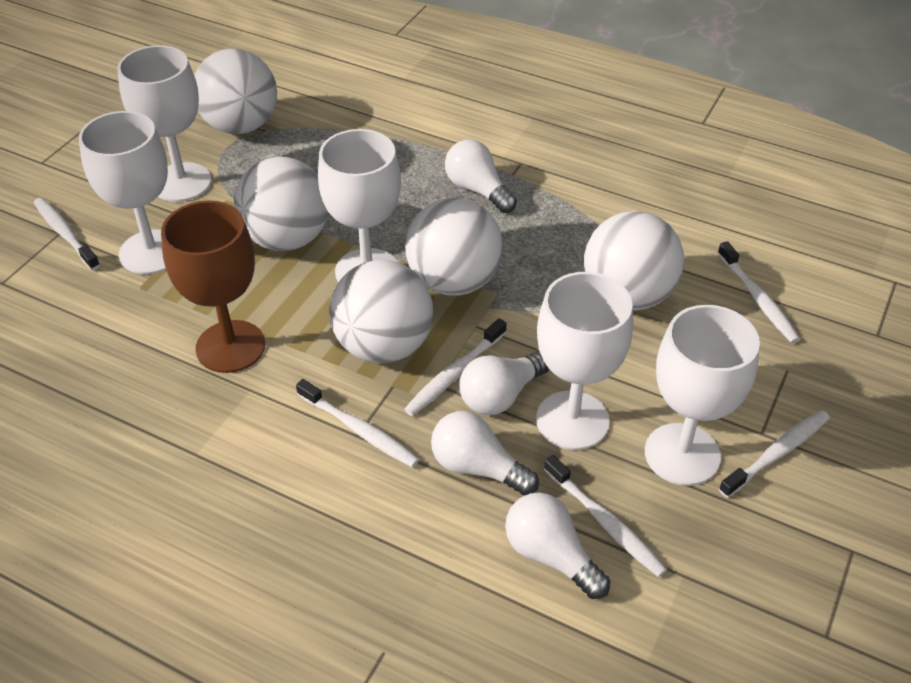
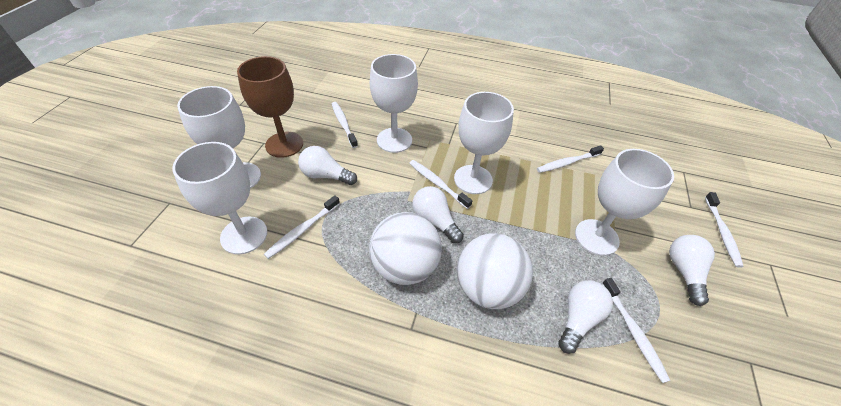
white ball: 5 -> 2

